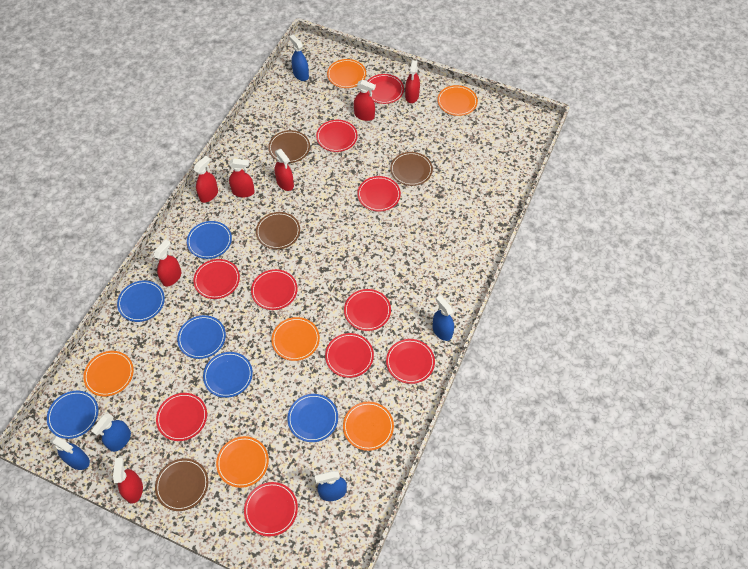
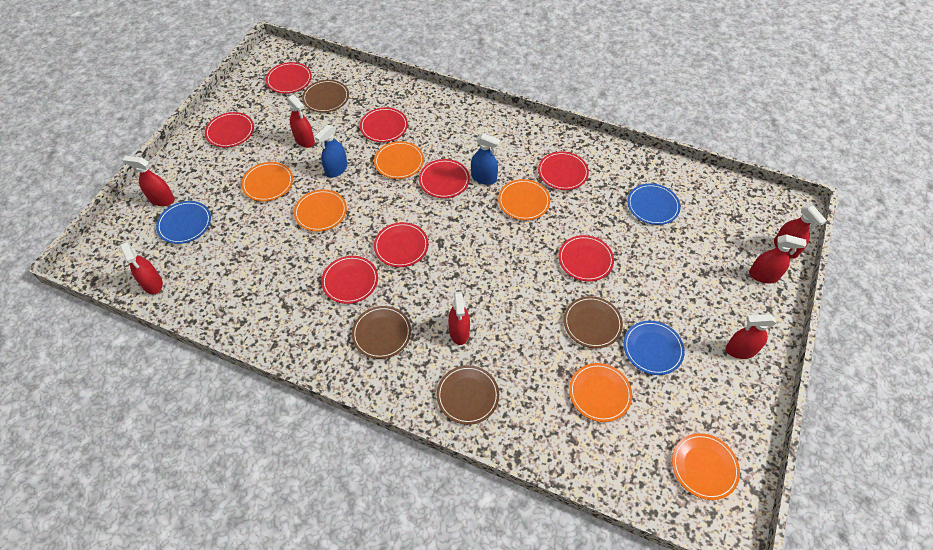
blue plate: 6 -> 3
blue spray bottle: 5 -> 2
red plate: 10 -> 8

